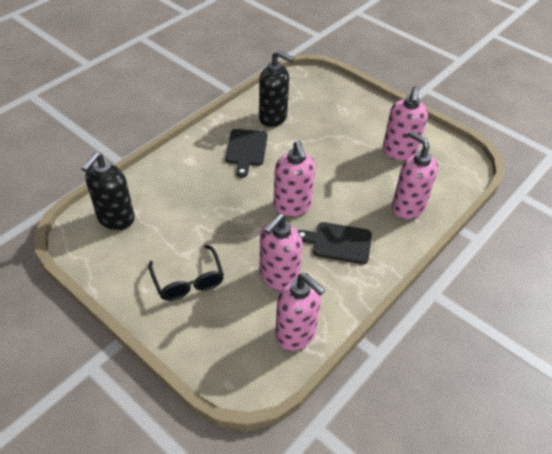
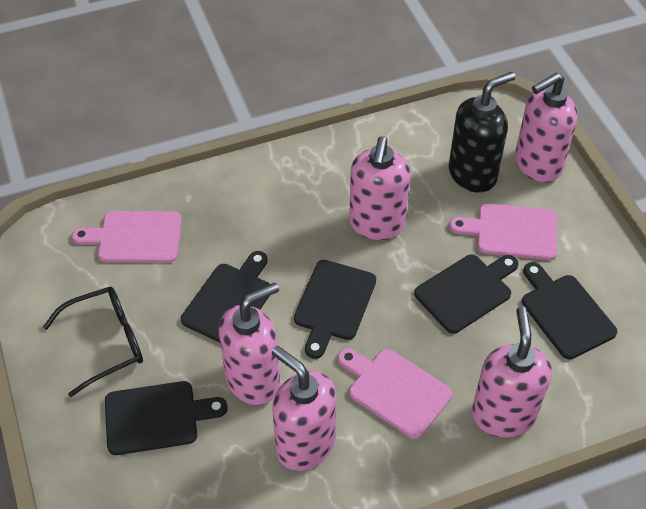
black cutting board: 2 -> 5
black soap dispenser: 2 -> 1
pink cutting board: 0 -> 3

